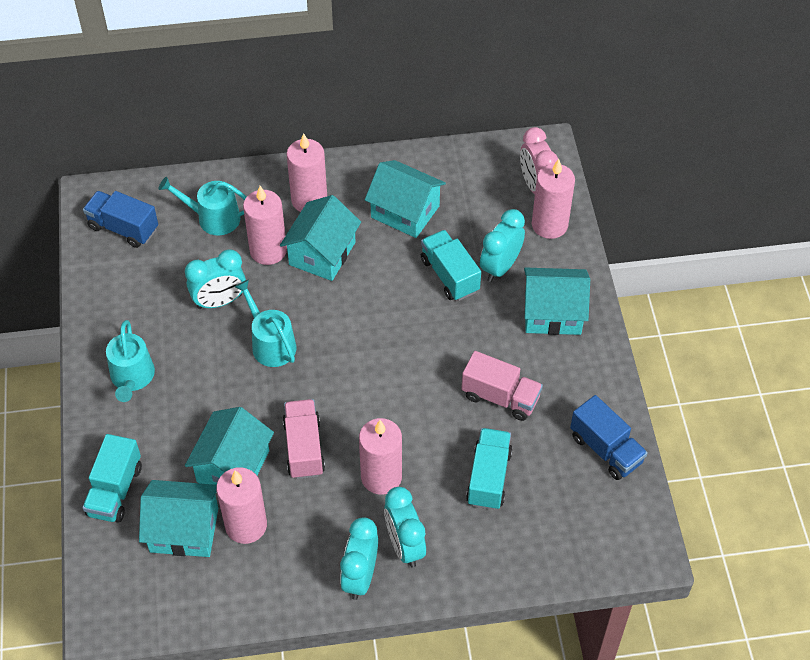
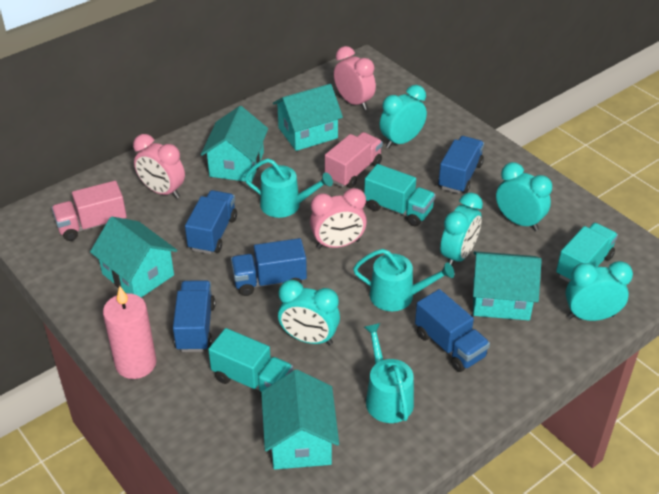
blue truck: 2 -> 5
pink candle: 5 -> 1
pink clock: 1 -> 3
turquoise clock: 4 -> 5

